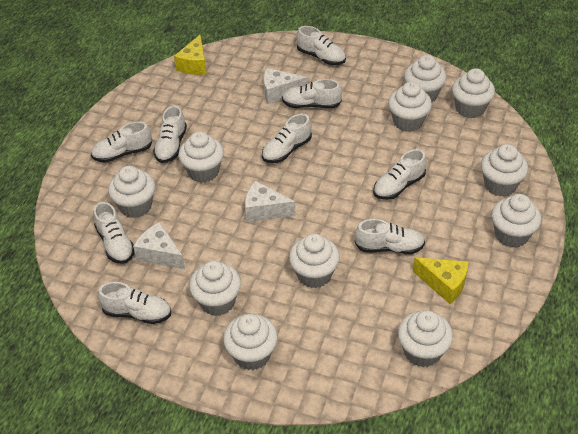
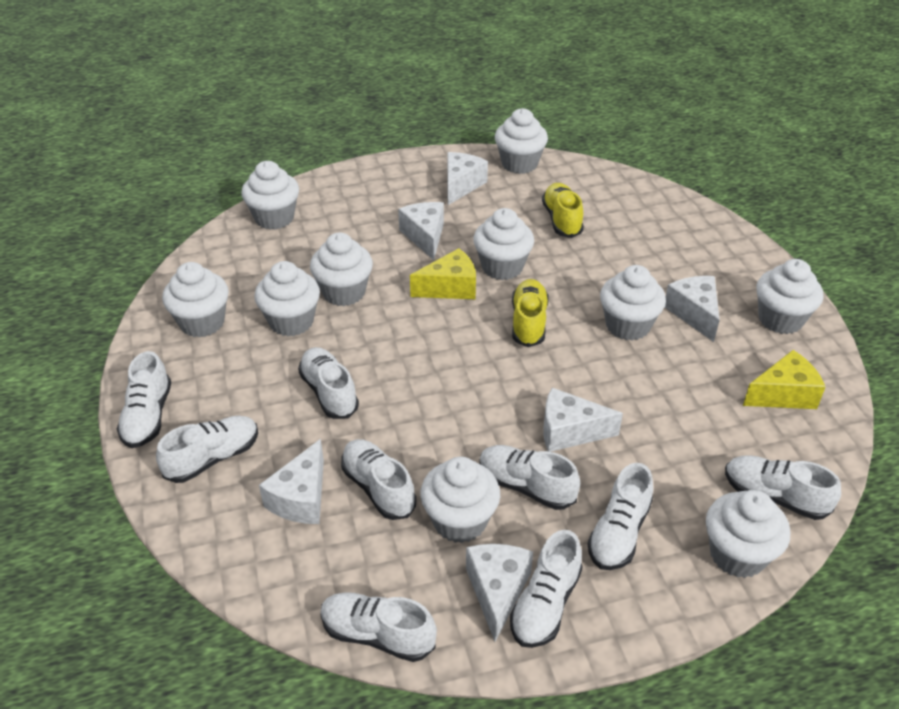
white cheese: 3 -> 6
white cupcake: 11 -> 10
yellow shoe: 0 -> 2

